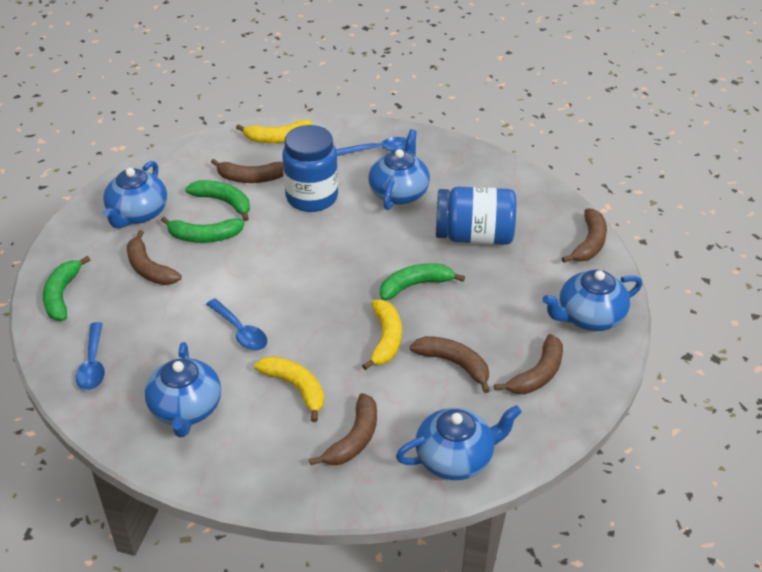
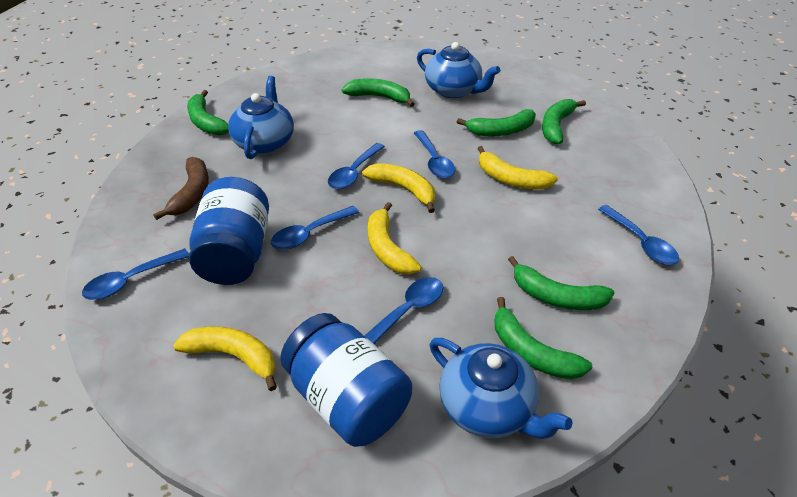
blue spoon: 3 -> 6
blue teapot: 5 -> 3
brown banana: 6 -> 1
green banana: 4 -> 6
yellow banana: 3 -> 4

